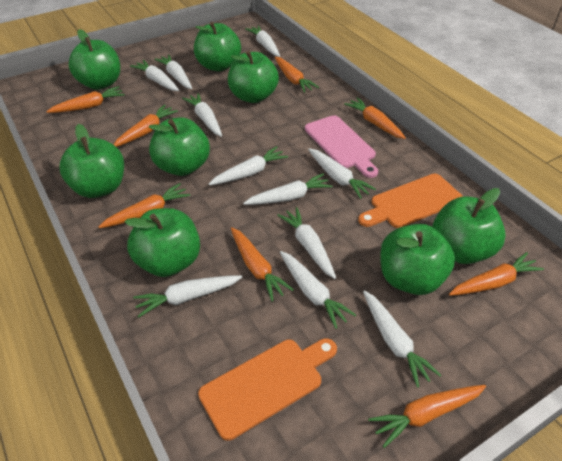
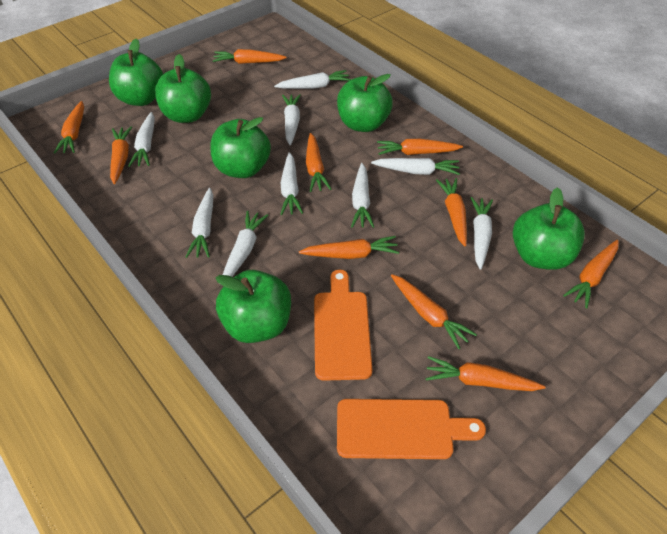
green apple: 8 -> 6
orange carrot: 8 -> 10
pink cutting board: 1 -> 0
white carrot: 11 -> 9

